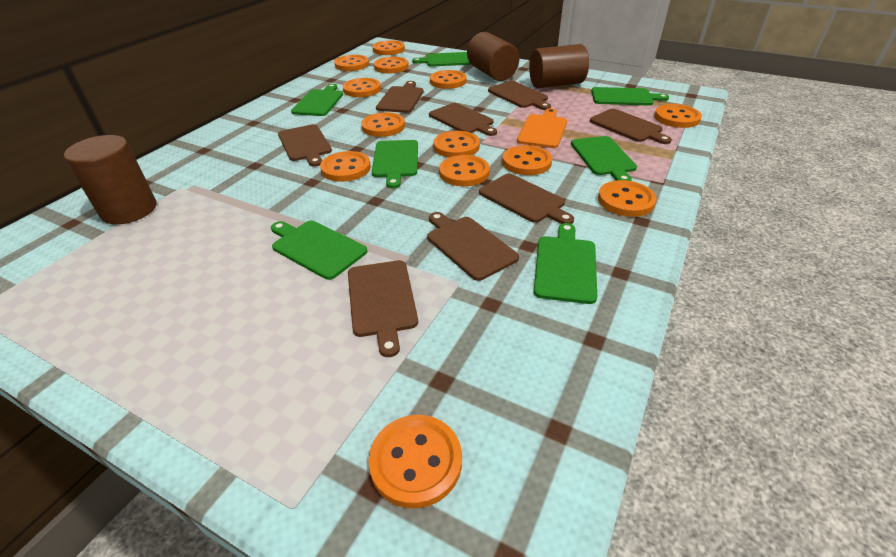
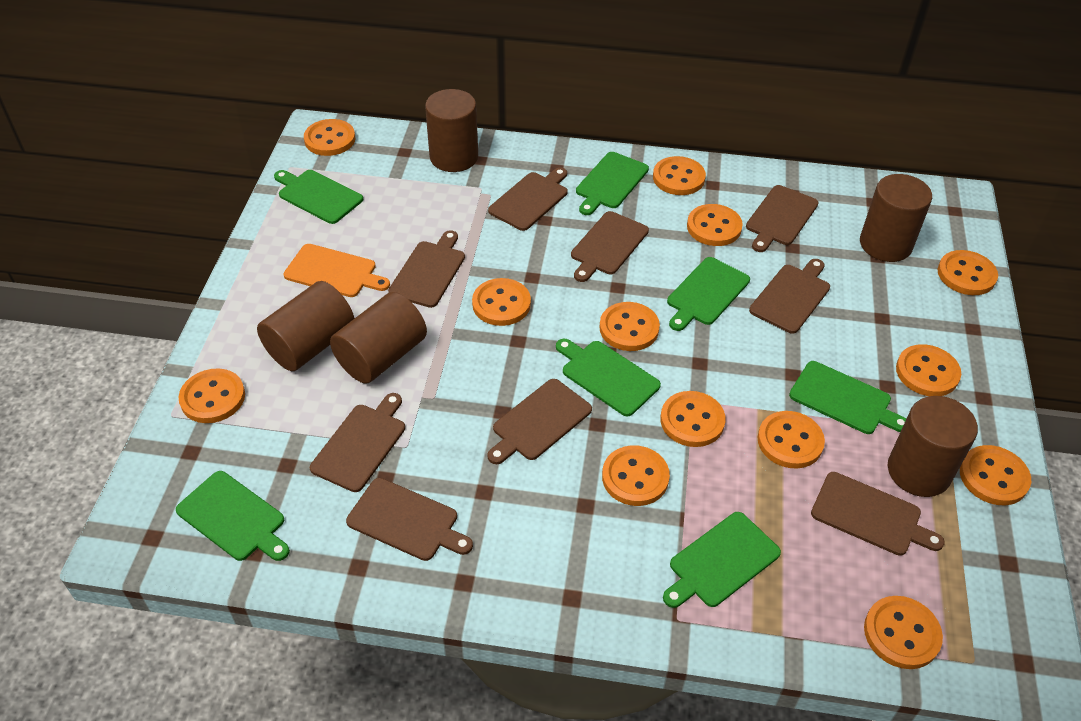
brown cutting board: 8 -> 9
brown cylinder: 3 -> 5

